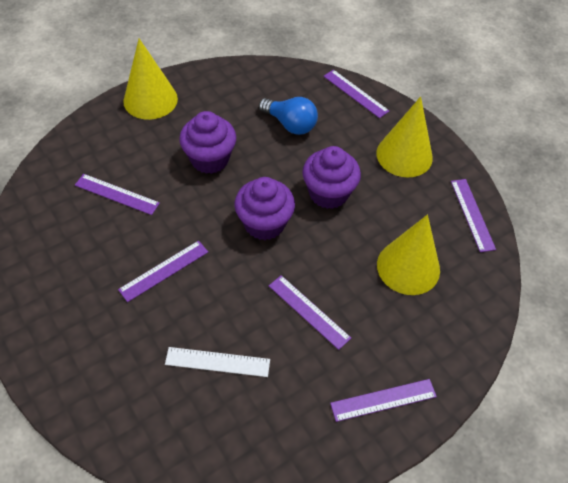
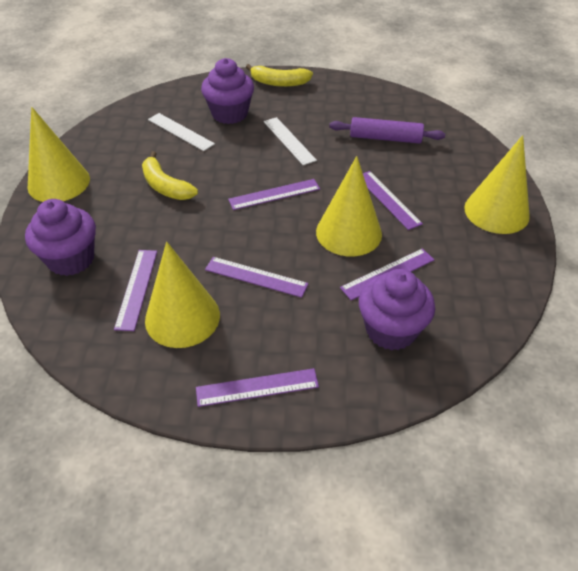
blue light bulb: 1 -> 0
purple rolling pin: 0 -> 1
white ruler: 1 -> 2
yellow banana: 0 -> 2
yellow cone: 3 -> 4

